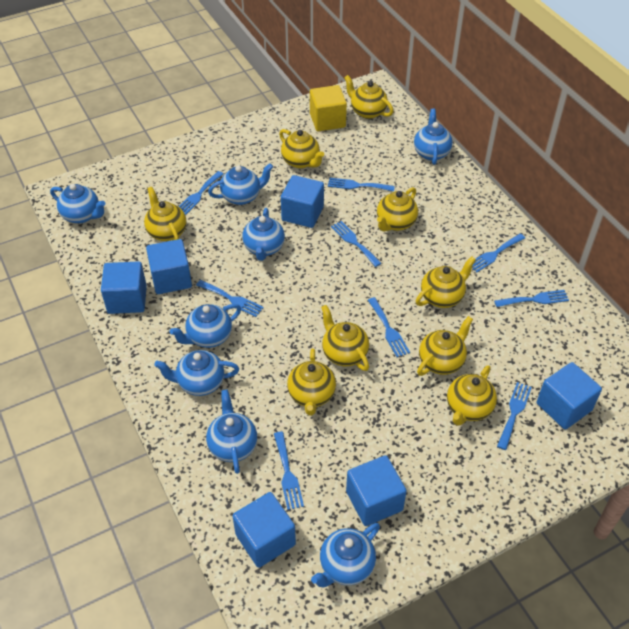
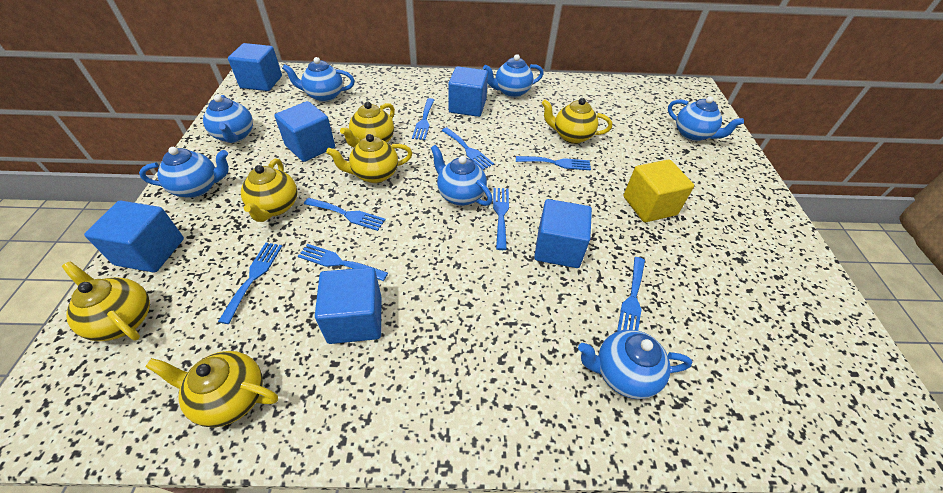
blue fork: 9 -> 8
blue teapot: 8 -> 7
yellow teapot: 9 -> 6

